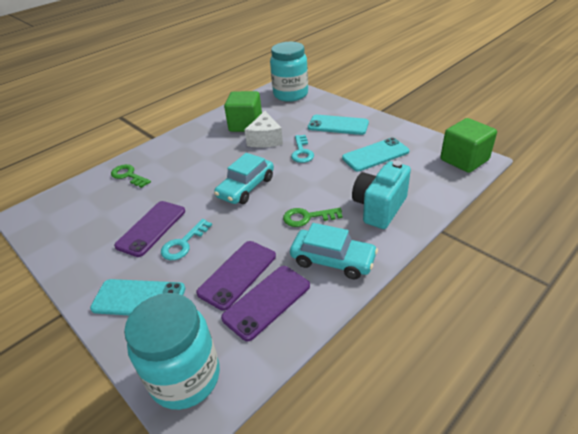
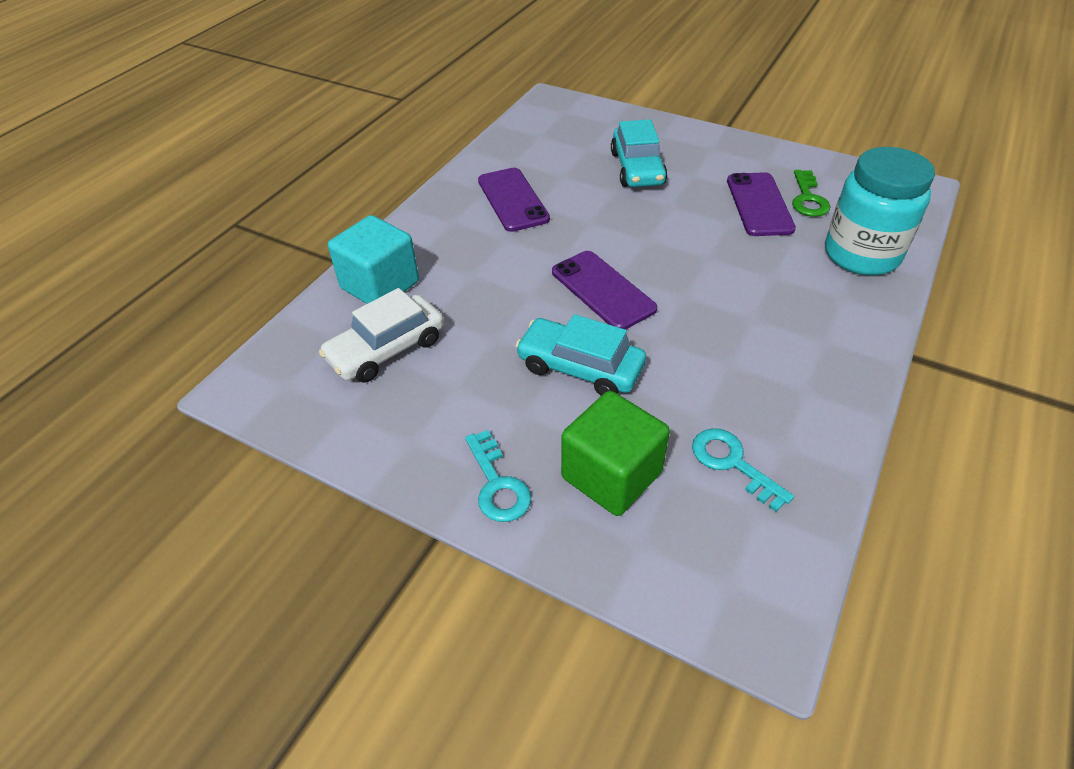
green cube: 2 -> 1
green key: 2 -> 1
turquoise camera: 1 -> 0
turquoise cube: 0 -> 1
turquoise jar: 2 -> 1
turquoise phone: 3 -> 0
white car: 0 -> 1
white cheese: 1 -> 0

